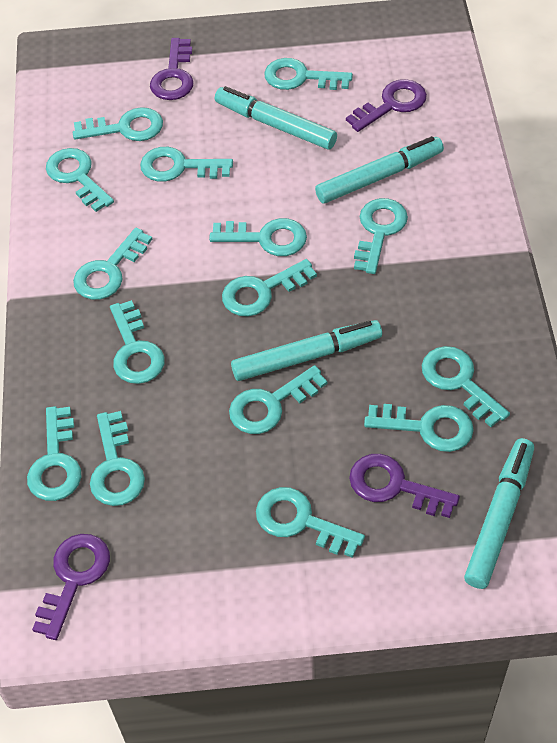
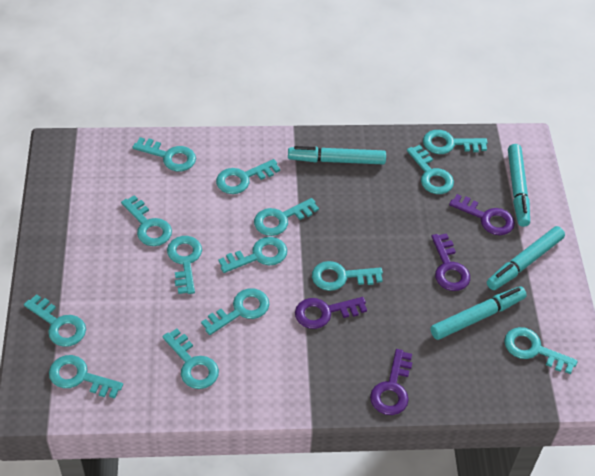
turquoise key: 15 -> 14

